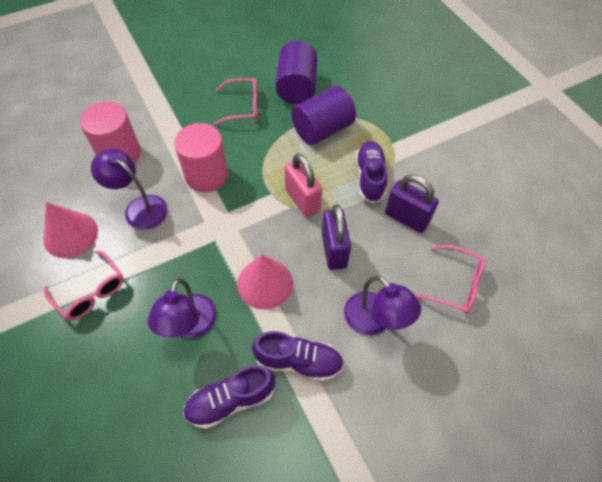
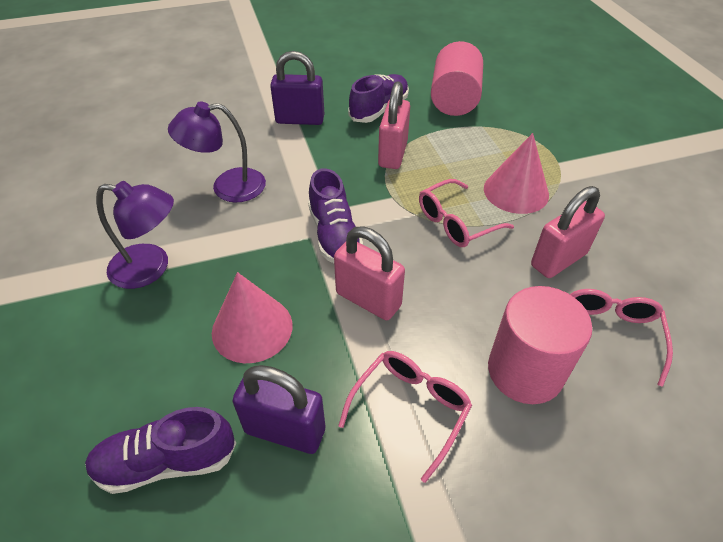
pink padlock: 1 -> 3
purple cylinder: 2 -> 0
purple lamp: 3 -> 2

